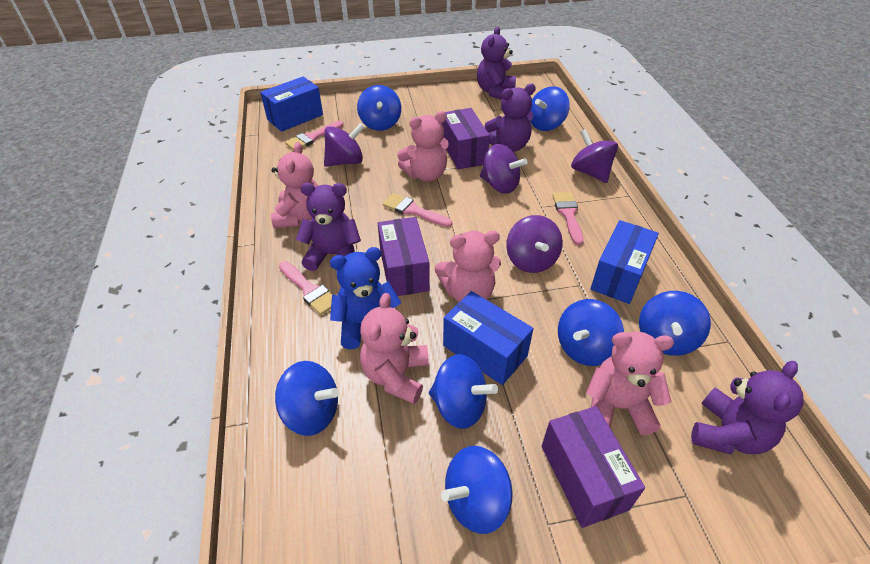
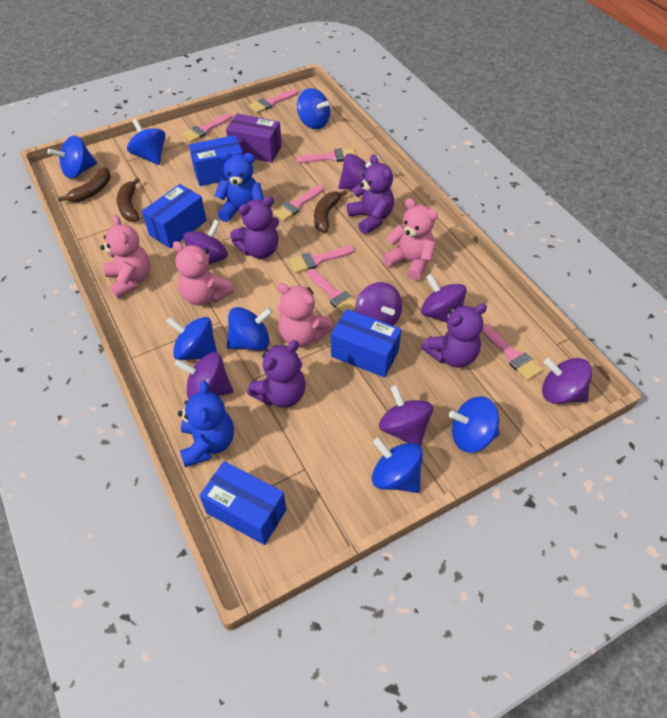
blue box: 3 -> 4
blue teddy bear: 1 -> 2
brown banana: 0 -> 3
pink brush: 4 -> 7
pink teddy bear: 5 -> 4
purple box: 3 -> 1
purple spinning top: 4 -> 7

